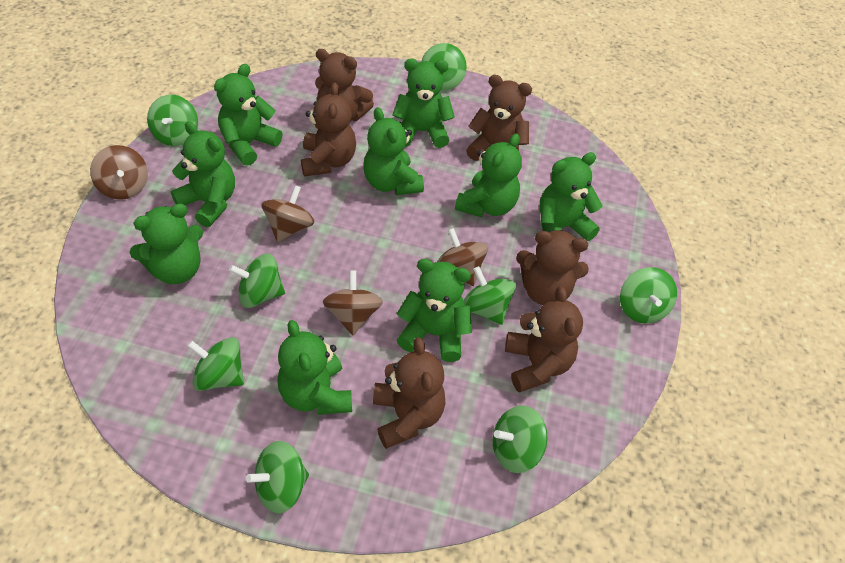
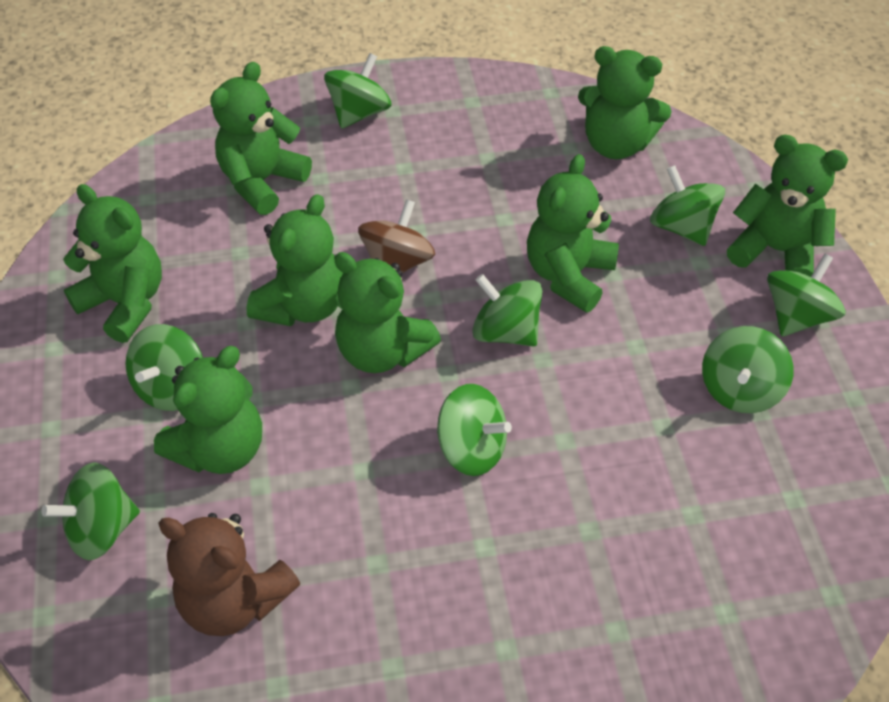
brown spinning top: 4 -> 1
brown teddy bear: 6 -> 1
green teddy bear: 9 -> 8

